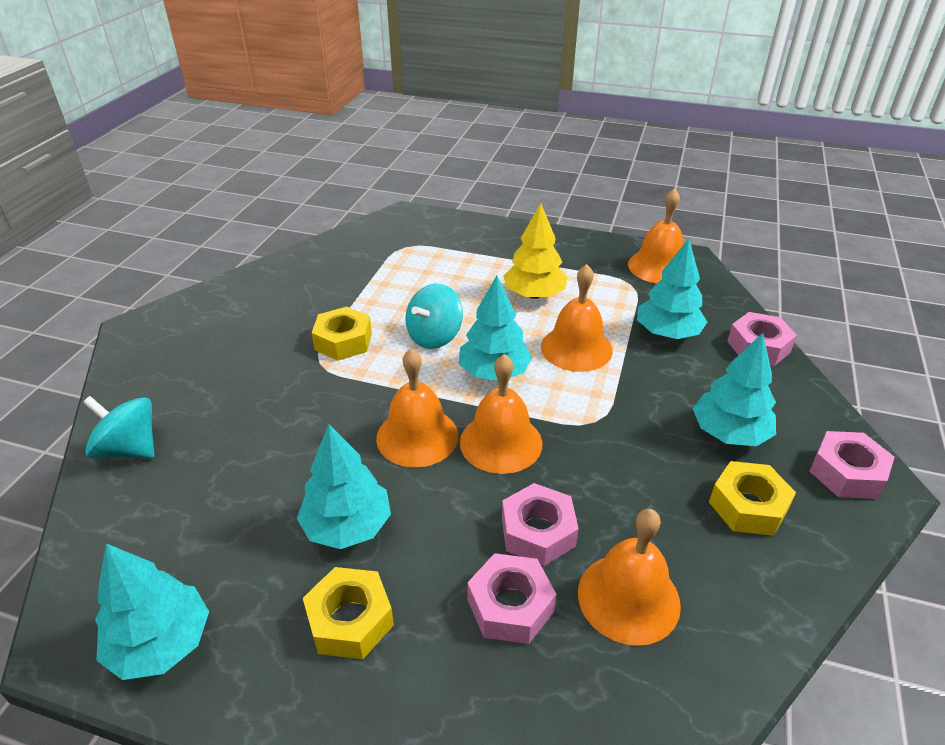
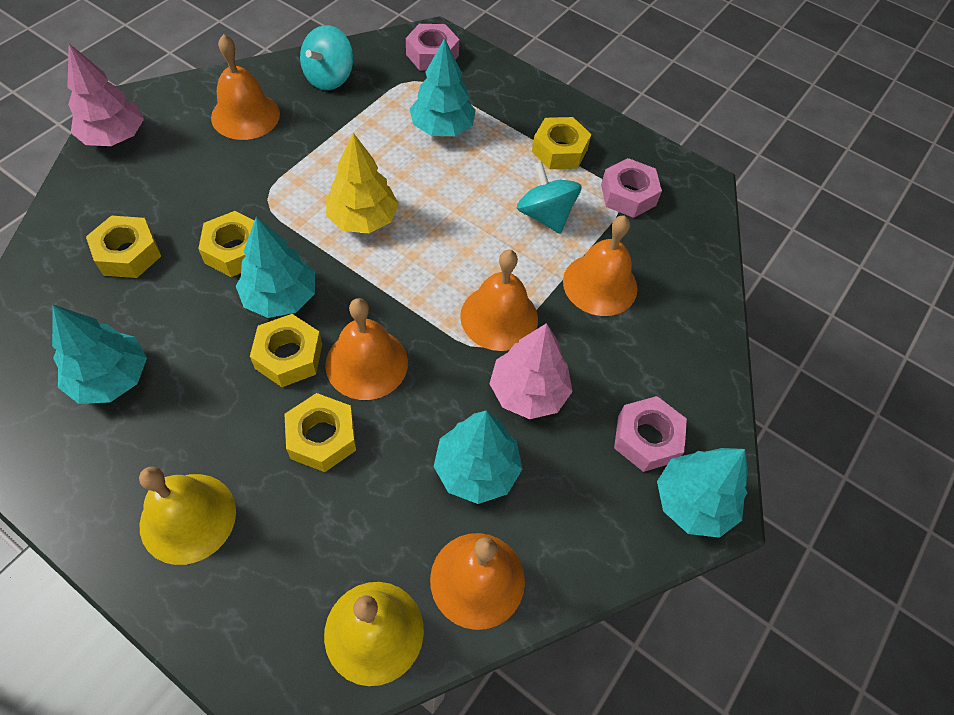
pink nut: 4 -> 3
pink tree: 0 -> 2
yellow bell: 0 -> 2
yellow nut: 3 -> 5

